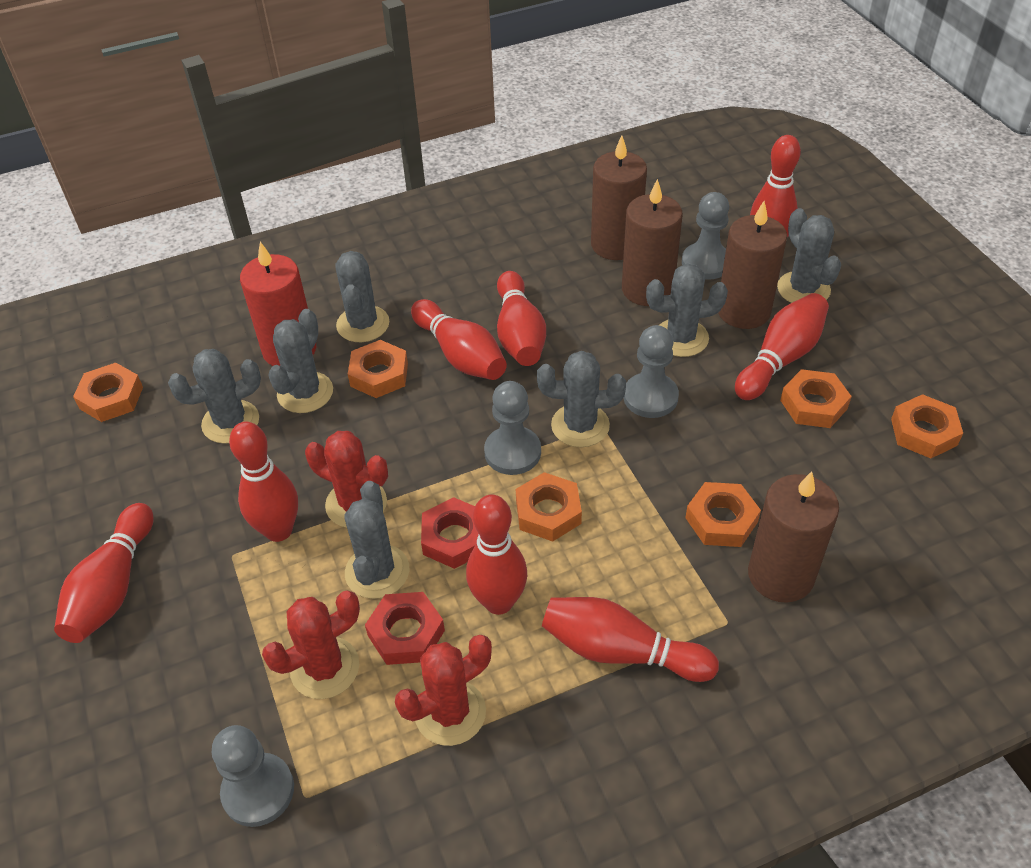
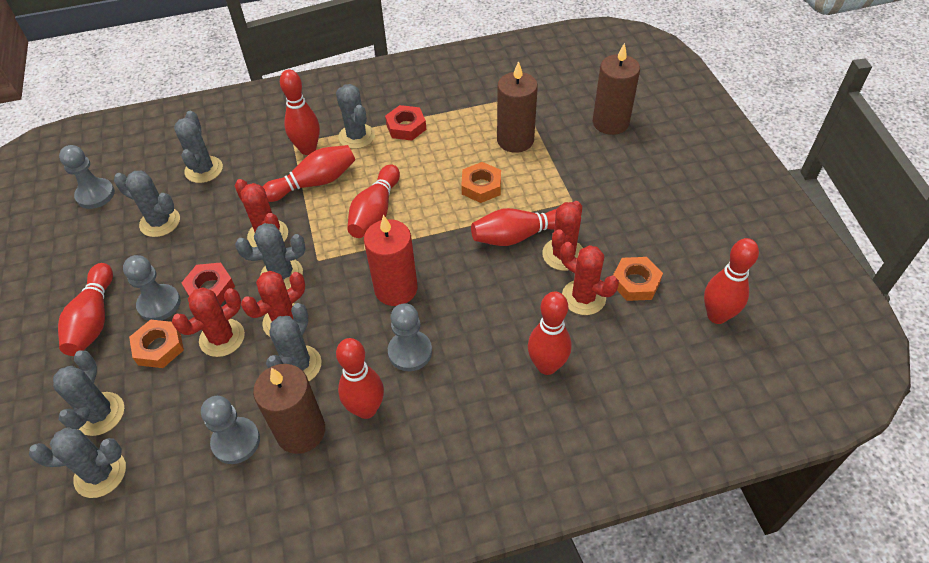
brown candle: 4 -> 3
orange nut: 6 -> 3
red cactus: 3 -> 5

